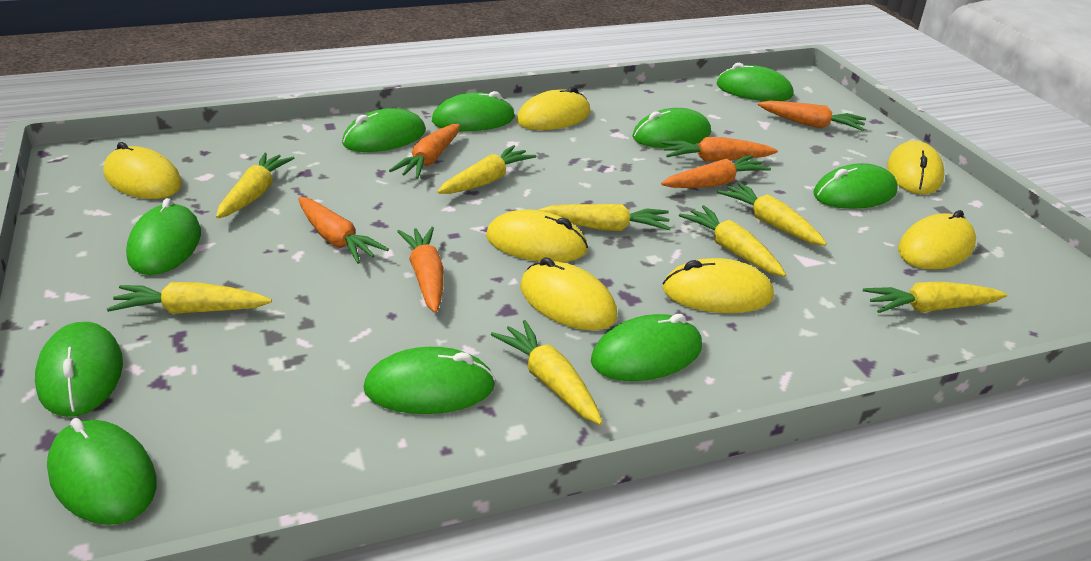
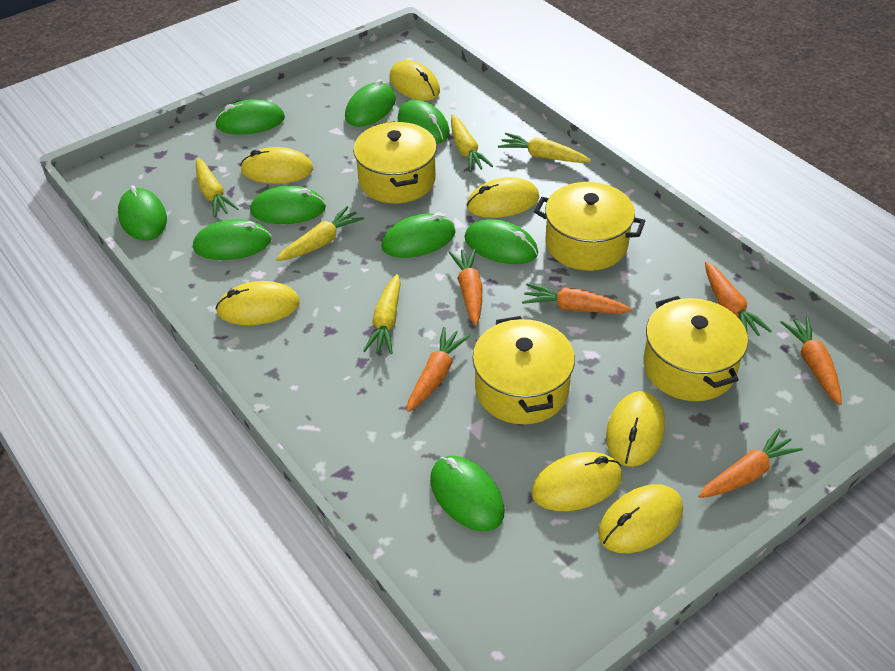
green mouse: 10 -> 9
yellow carrot: 8 -> 5
yellow pot: 0 -> 4

